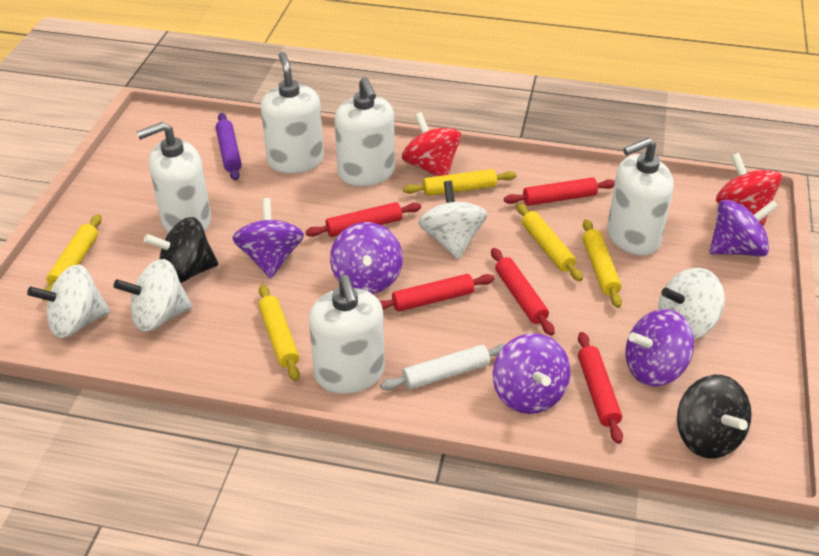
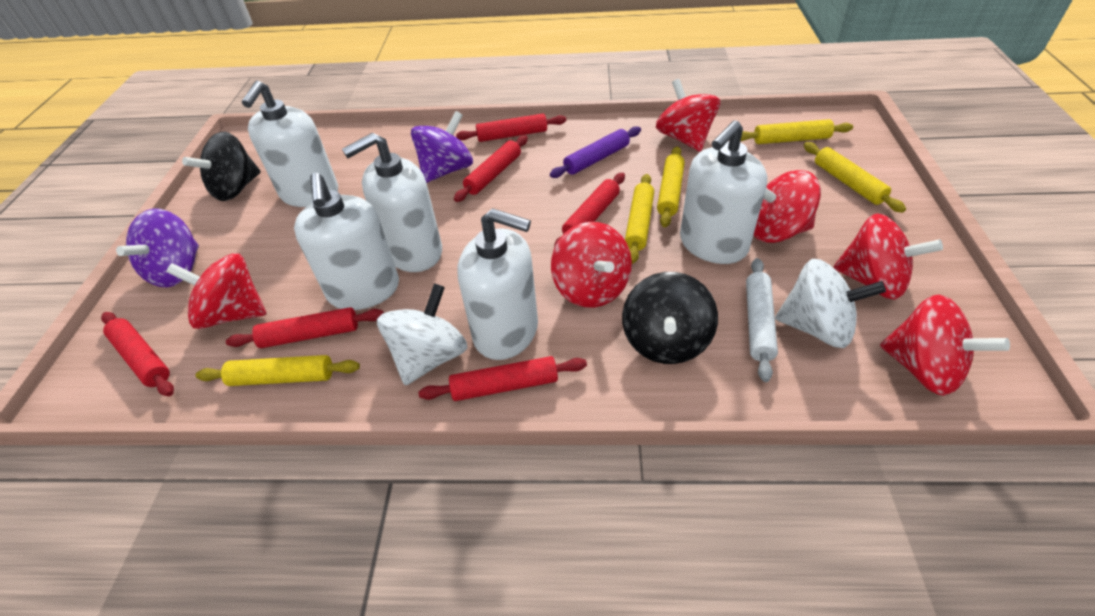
purple spinning top: 5 -> 2
red rolling pin: 5 -> 6
red spinning top: 2 -> 6
white spinning top: 4 -> 2

